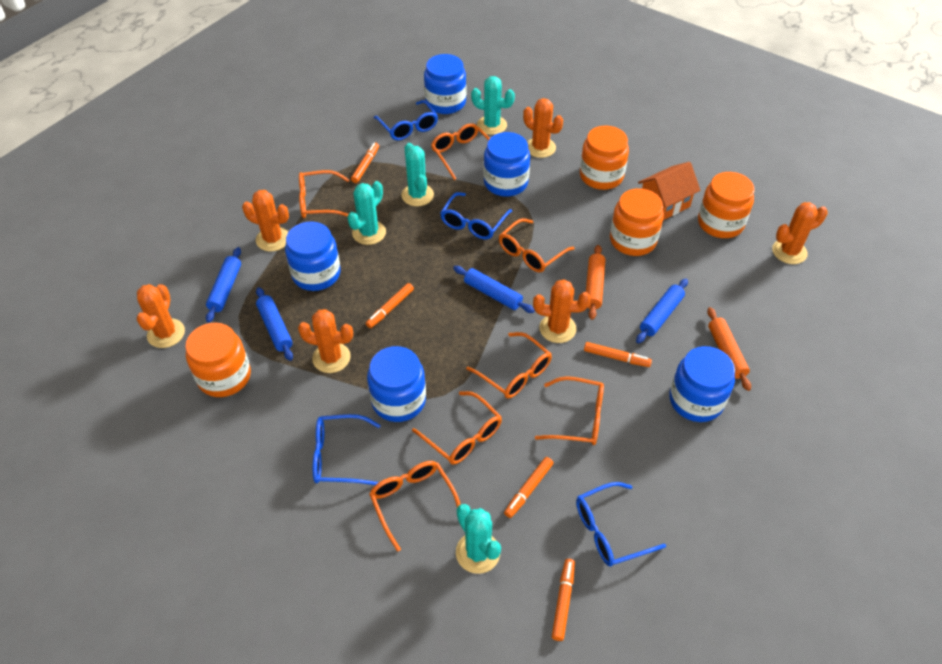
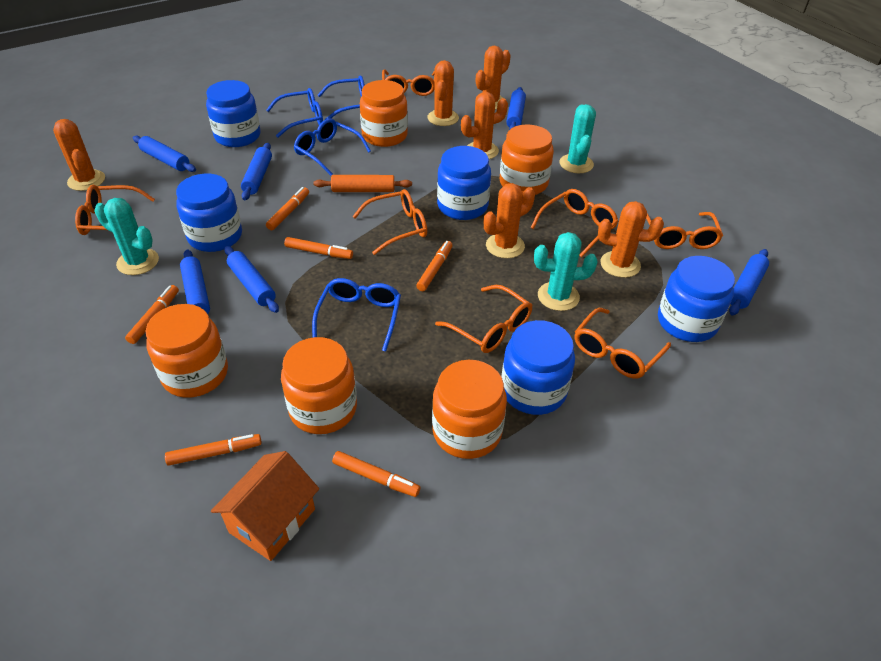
blue rolling pin: 4 -> 6
orange jar: 4 -> 5
orange marker: 5 -> 6
orange rolling pin: 2 -> 1
turquoise cactus: 4 -> 3

